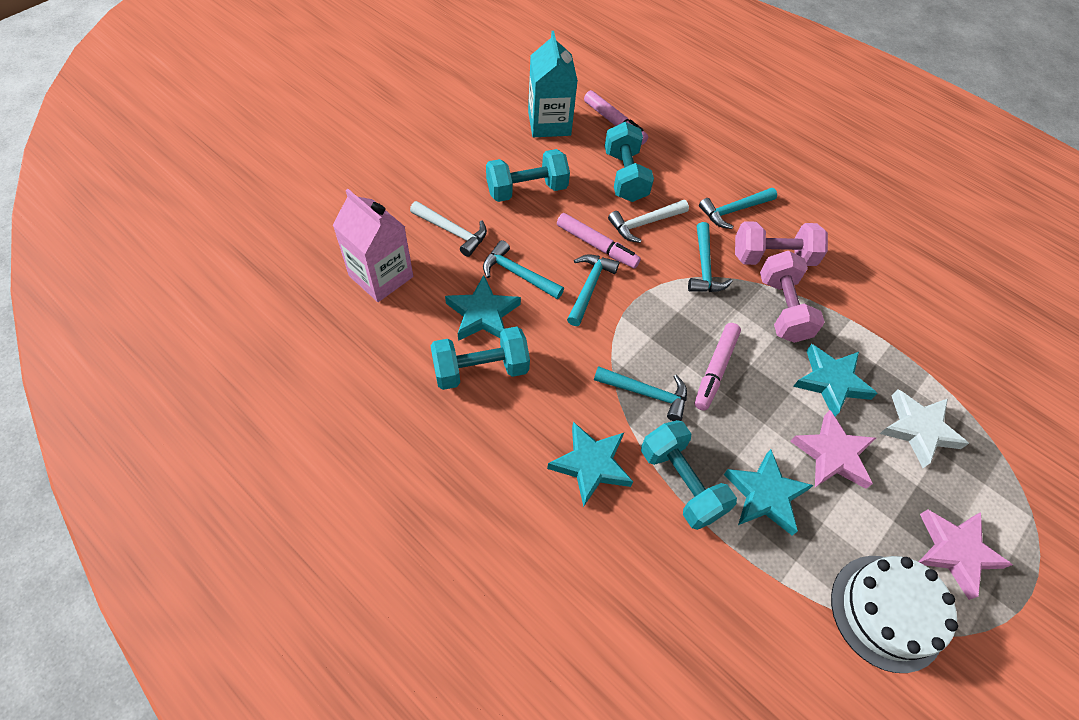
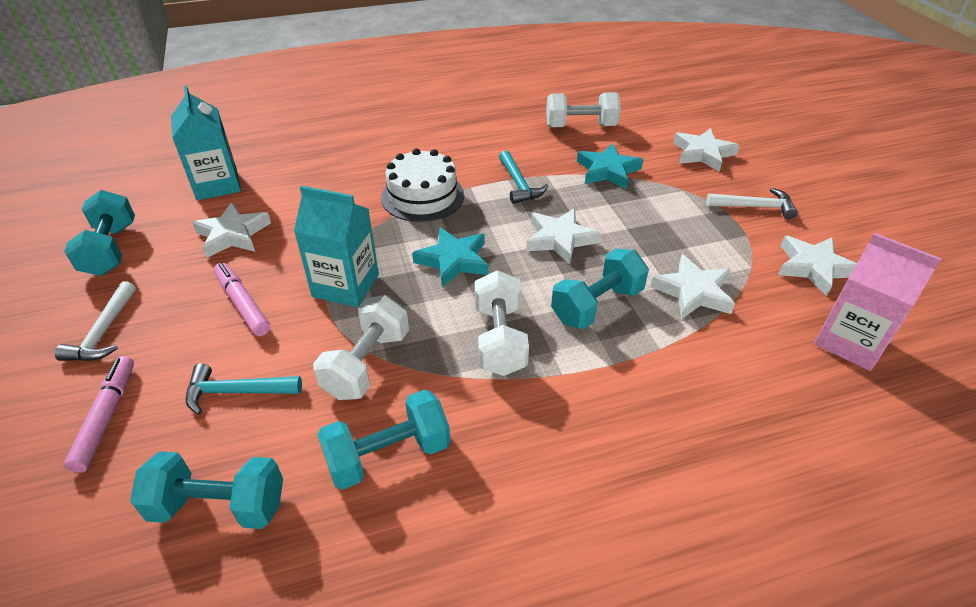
pink dumbbell: 2 -> 0
pink marker: 3 -> 2
pink star: 2 -> 0
turquoise carton: 1 -> 2
turquoise hammer: 5 -> 2
turquoise star: 4 -> 2
white dumbbell: 0 -> 3
white star: 1 -> 5

